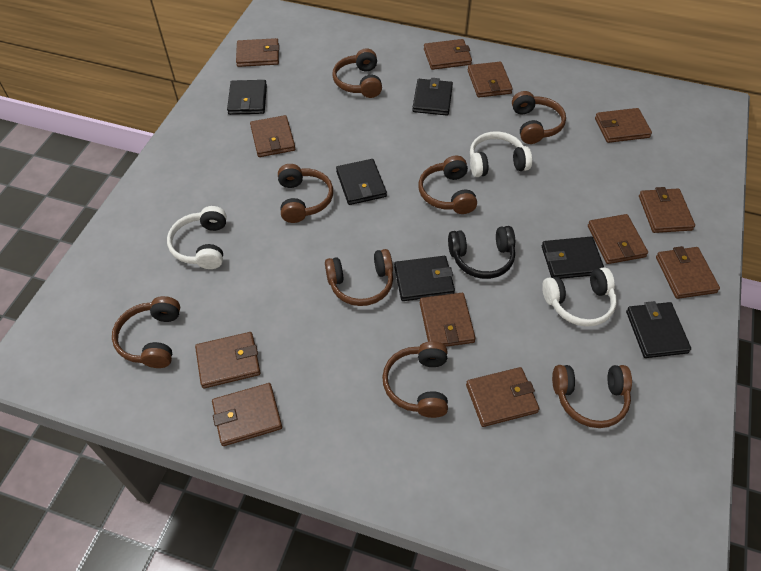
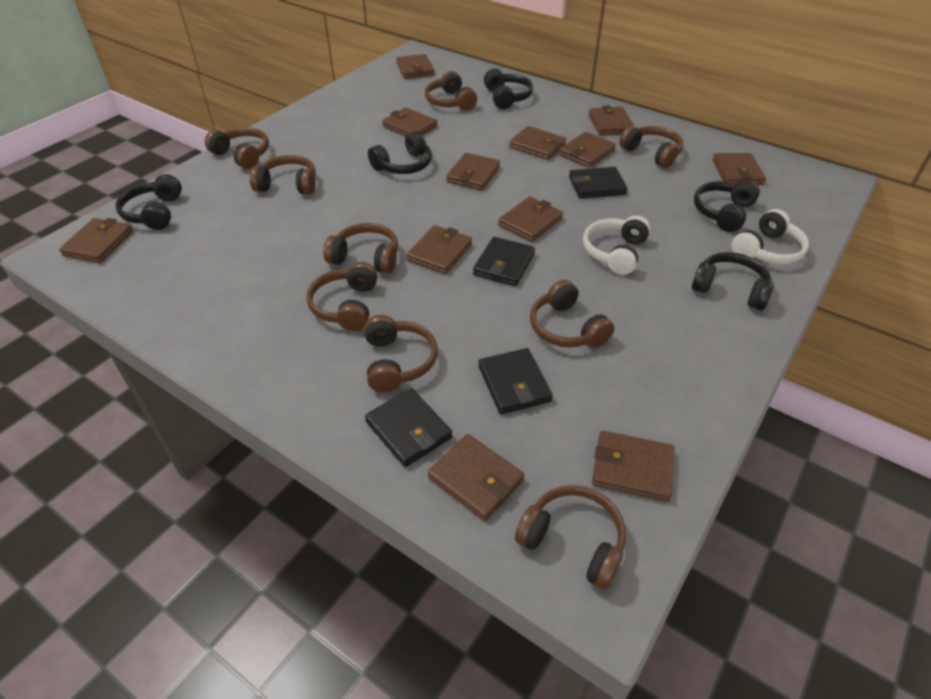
black headphones: 1 -> 5
black wallet: 6 -> 4
brown headphones: 8 -> 9
white headphones: 3 -> 2

